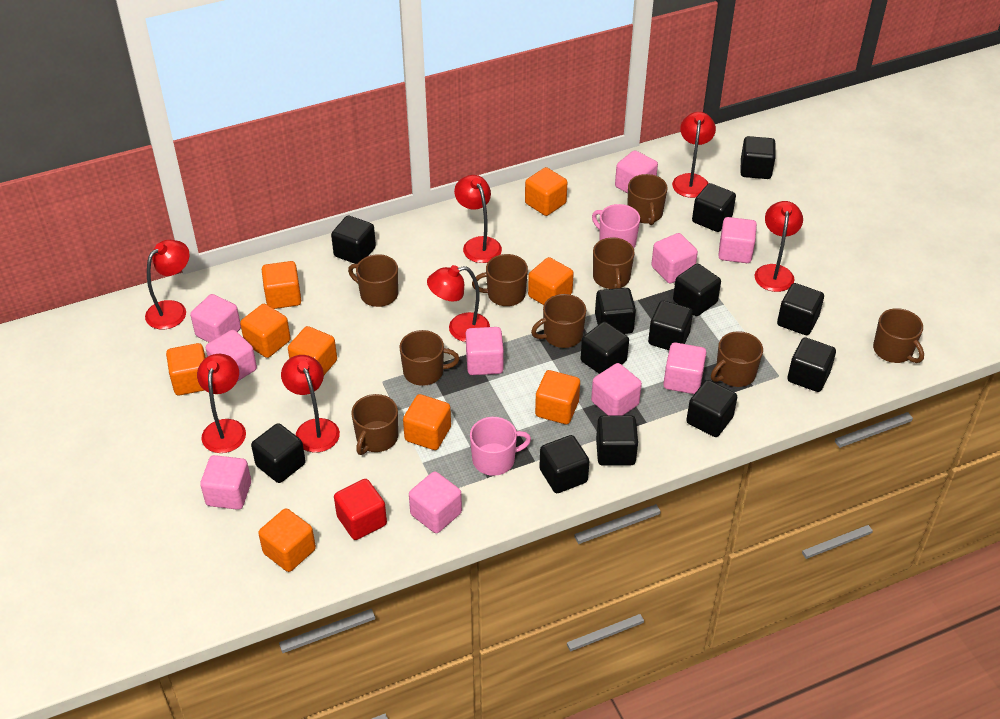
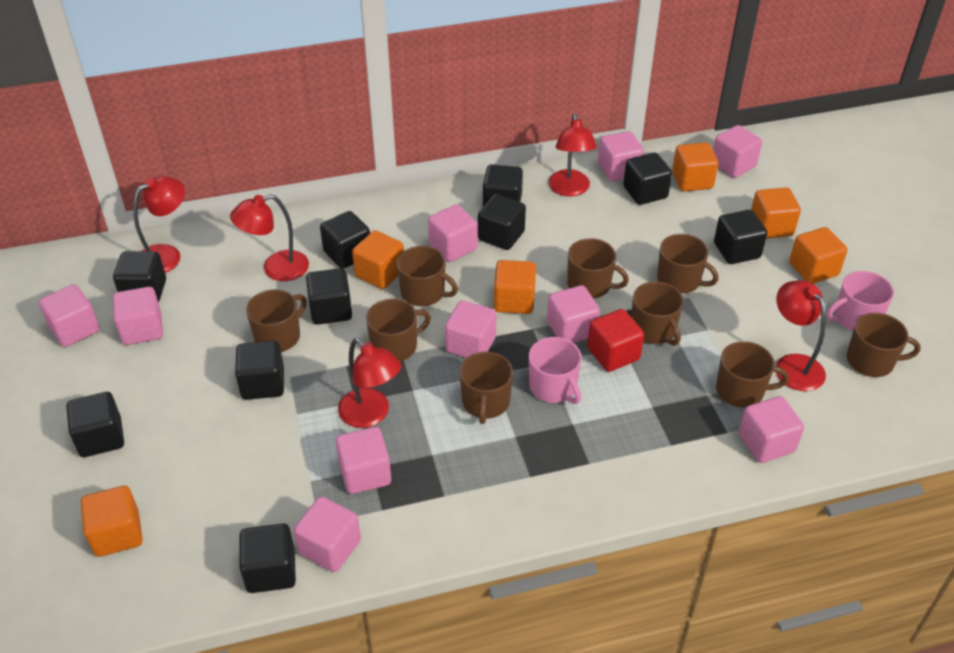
black cube: 13 -> 10
orange cube: 9 -> 6
red lamp: 7 -> 5

